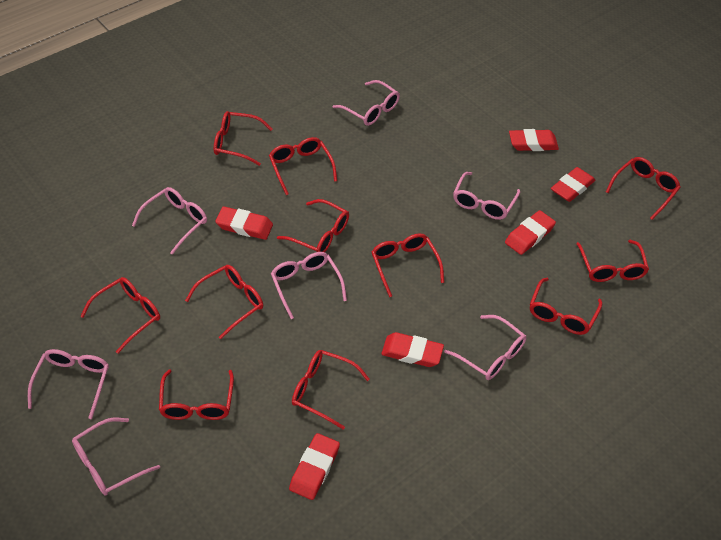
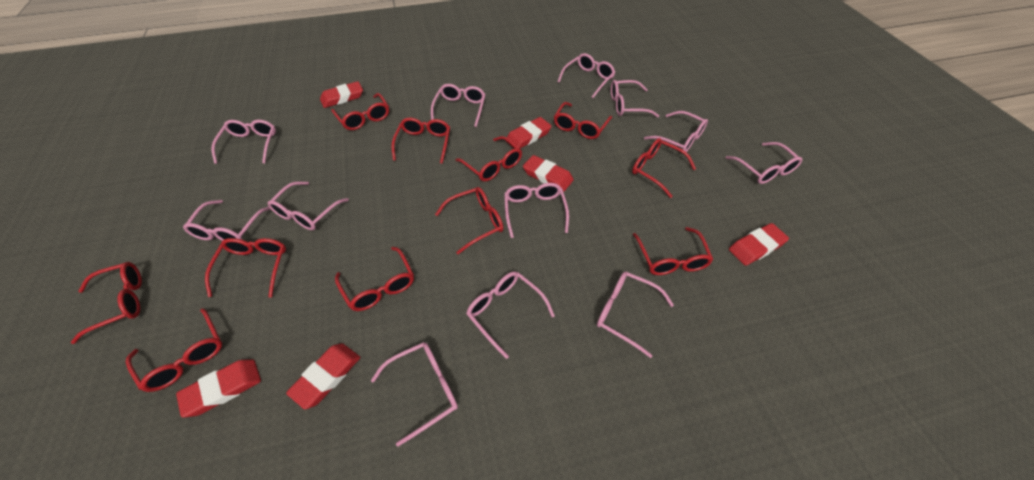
pink glasses: 7 -> 12

